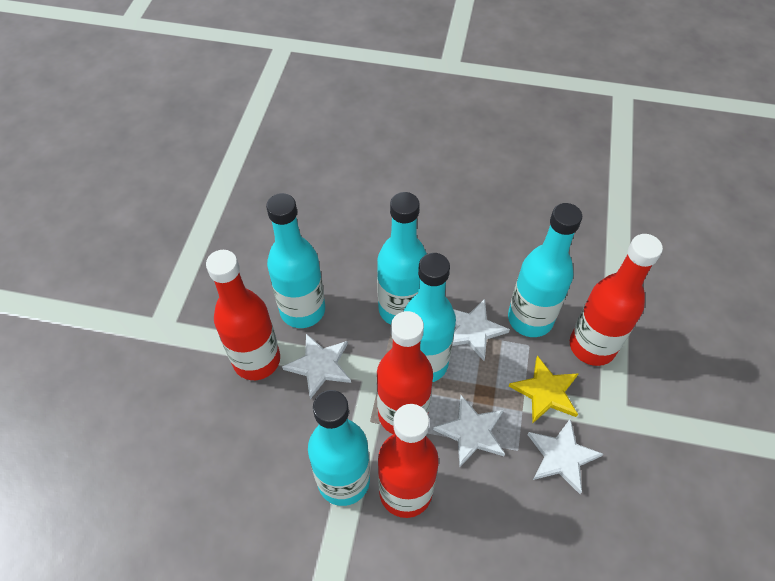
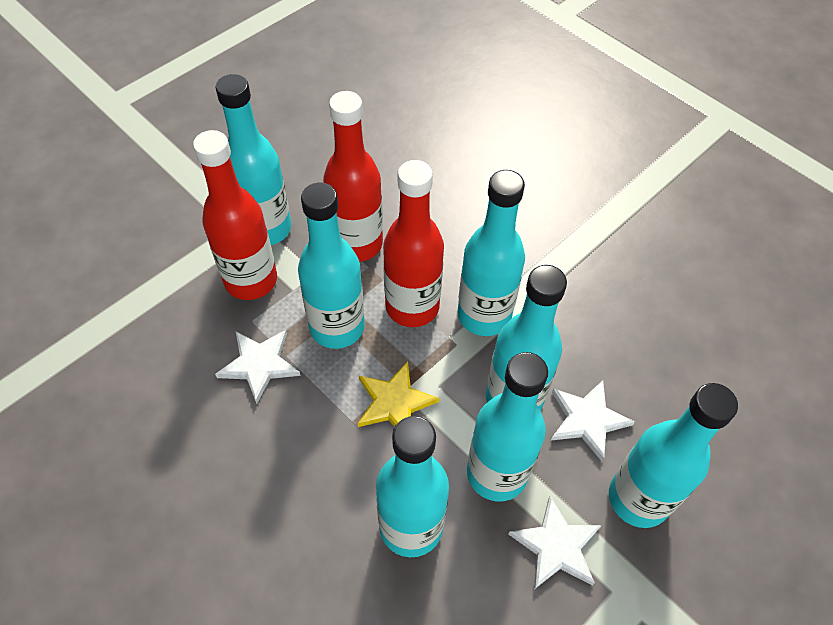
red bottle: 4 -> 3
turquoise bottle: 5 -> 7
white star: 4 -> 3

